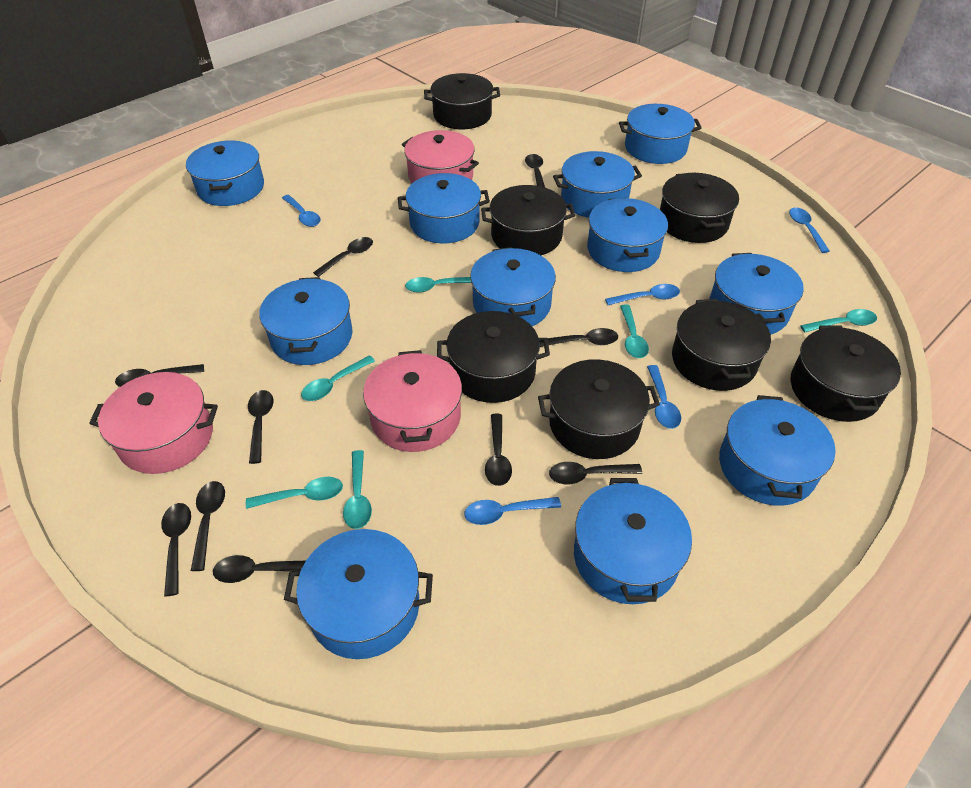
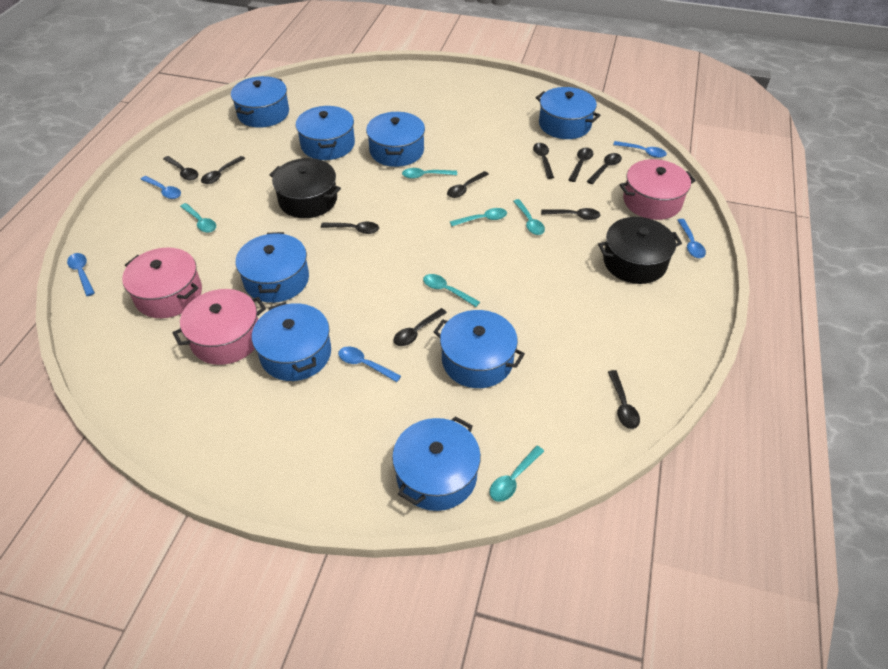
black pot: 7 -> 2
blue pot: 11 -> 8

